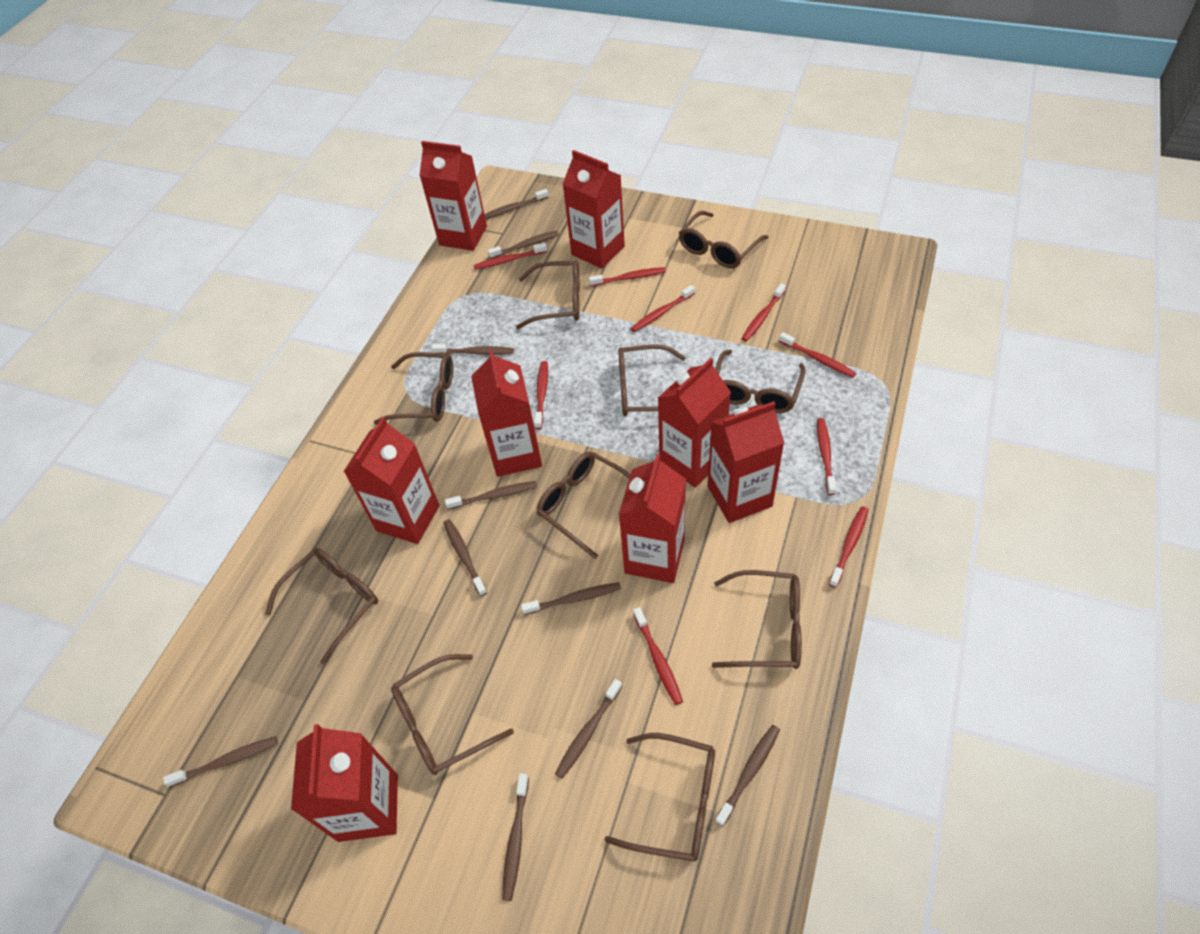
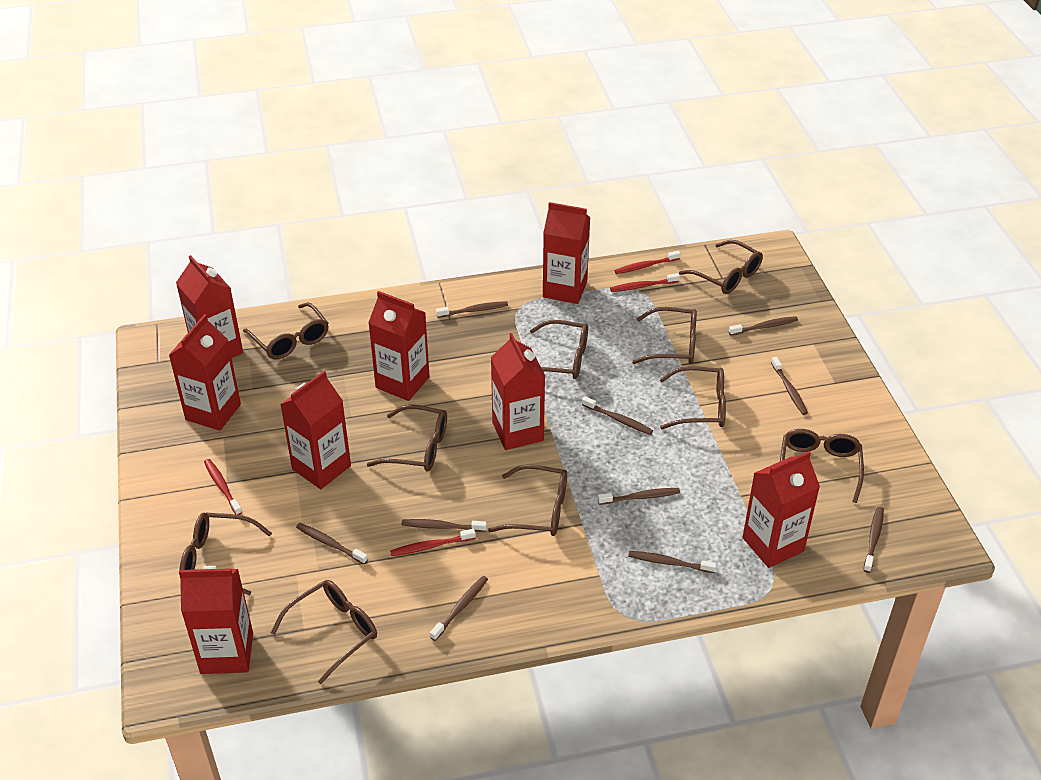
red toothbrush: 9 -> 4

